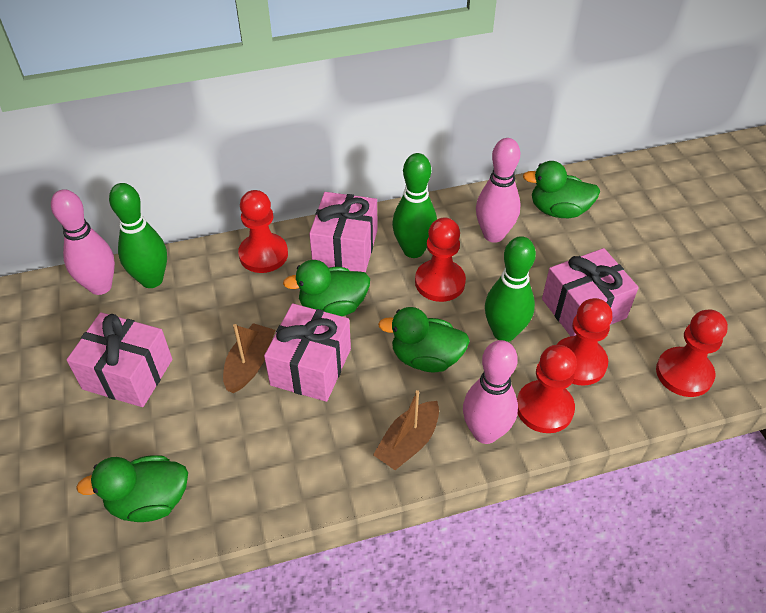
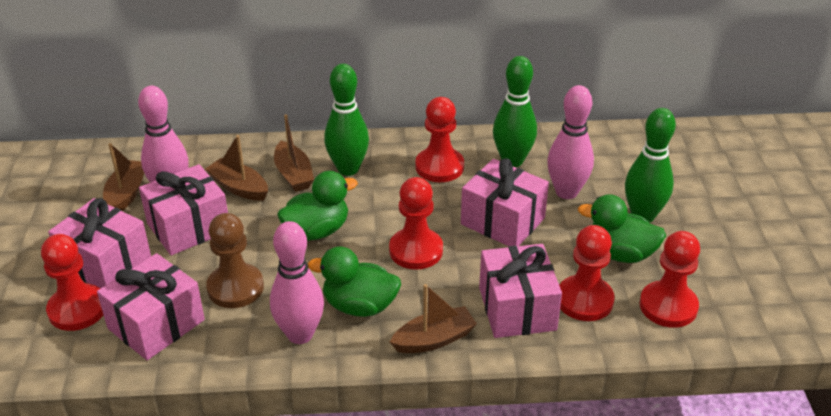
brown boat: 2 -> 4
brown pawn: 0 -> 1
green duck: 4 -> 3
pink gift: 4 -> 5

